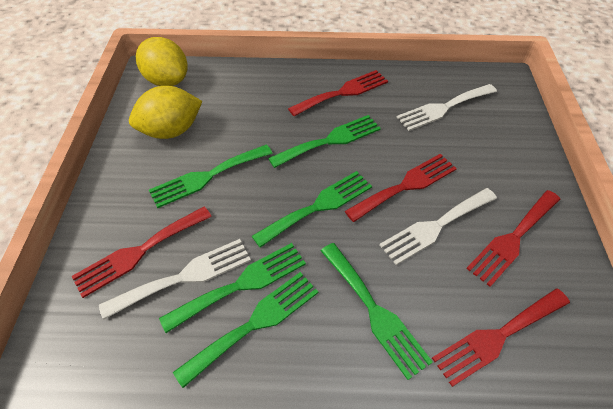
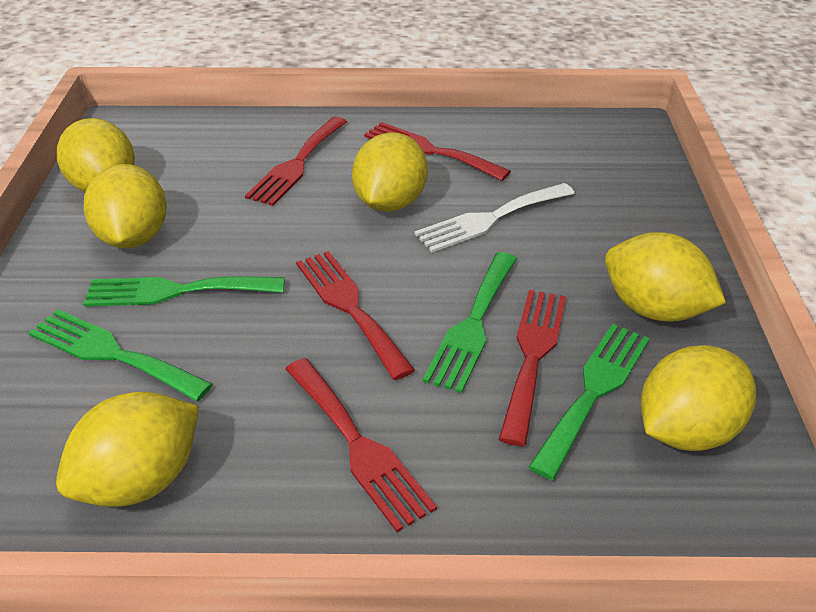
green fork: 6 -> 4
white fork: 3 -> 1
yellow lemon: 2 -> 6

